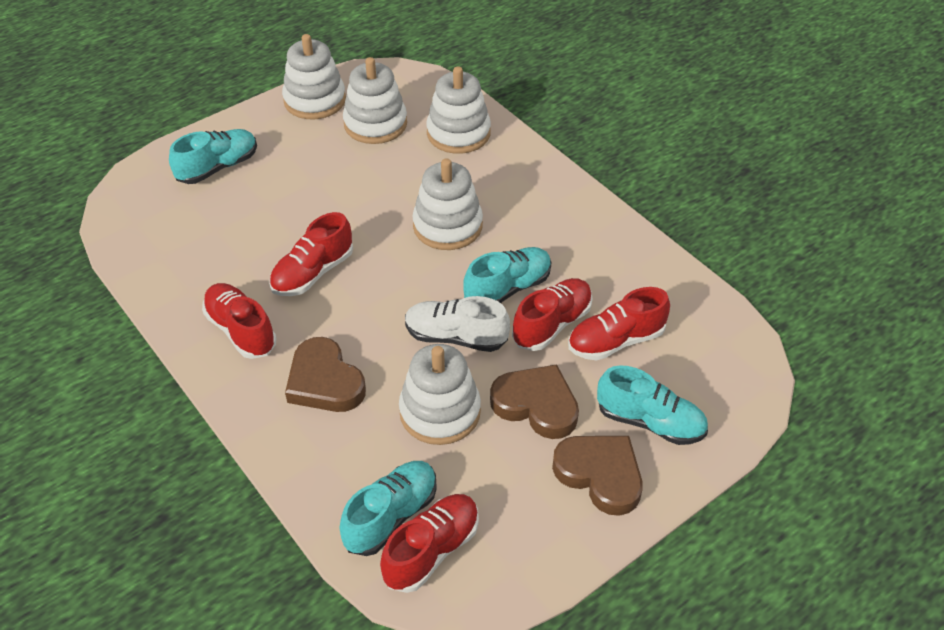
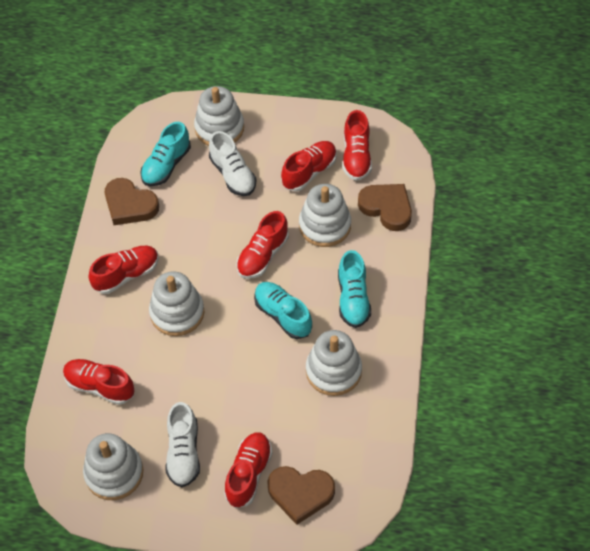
red shoe: 5 -> 6
turquoise shoe: 4 -> 3
white shoe: 1 -> 2

